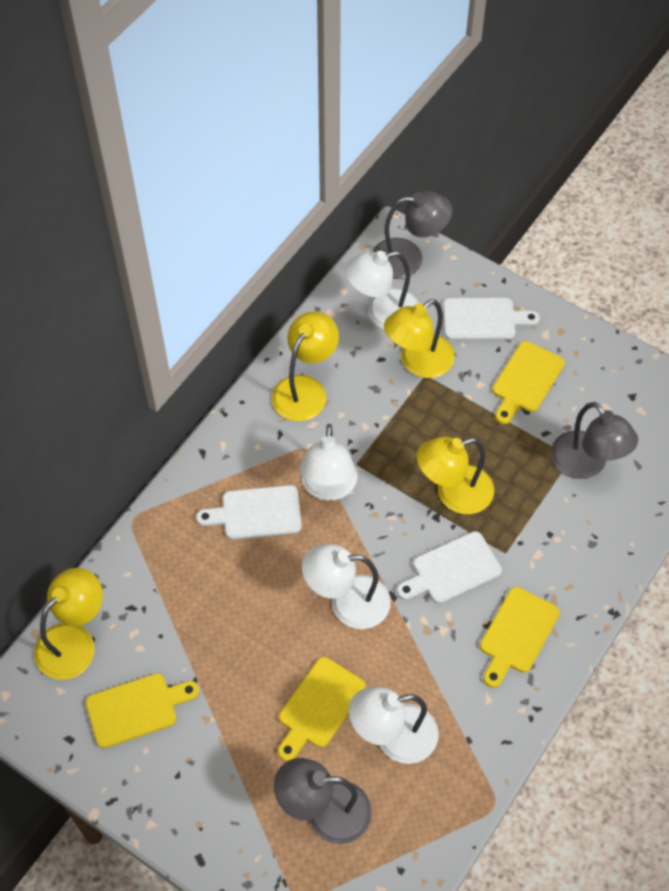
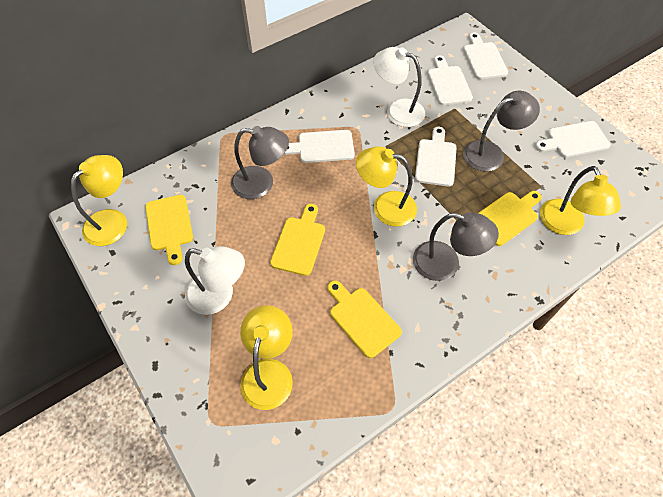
white cutting board: 3 -> 5
white lamp: 4 -> 2

